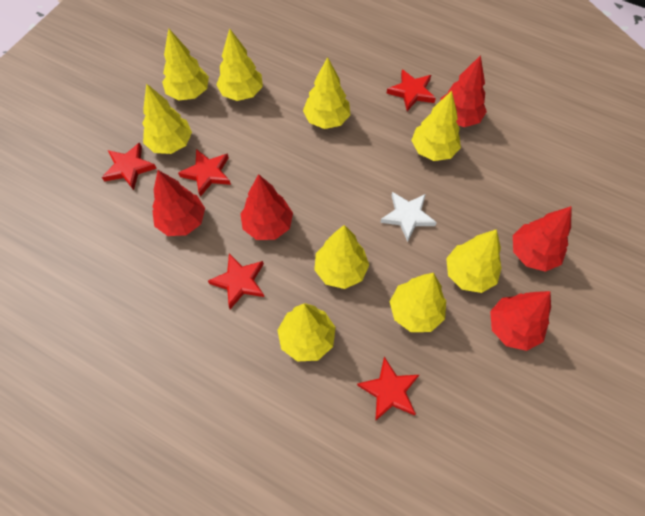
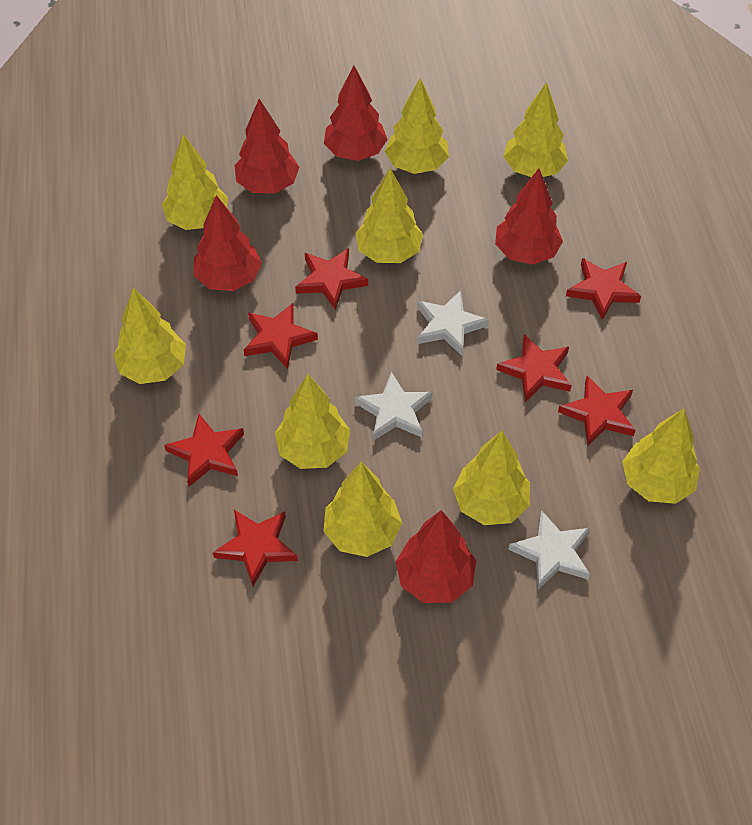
red star: 5 -> 7
white star: 1 -> 3

